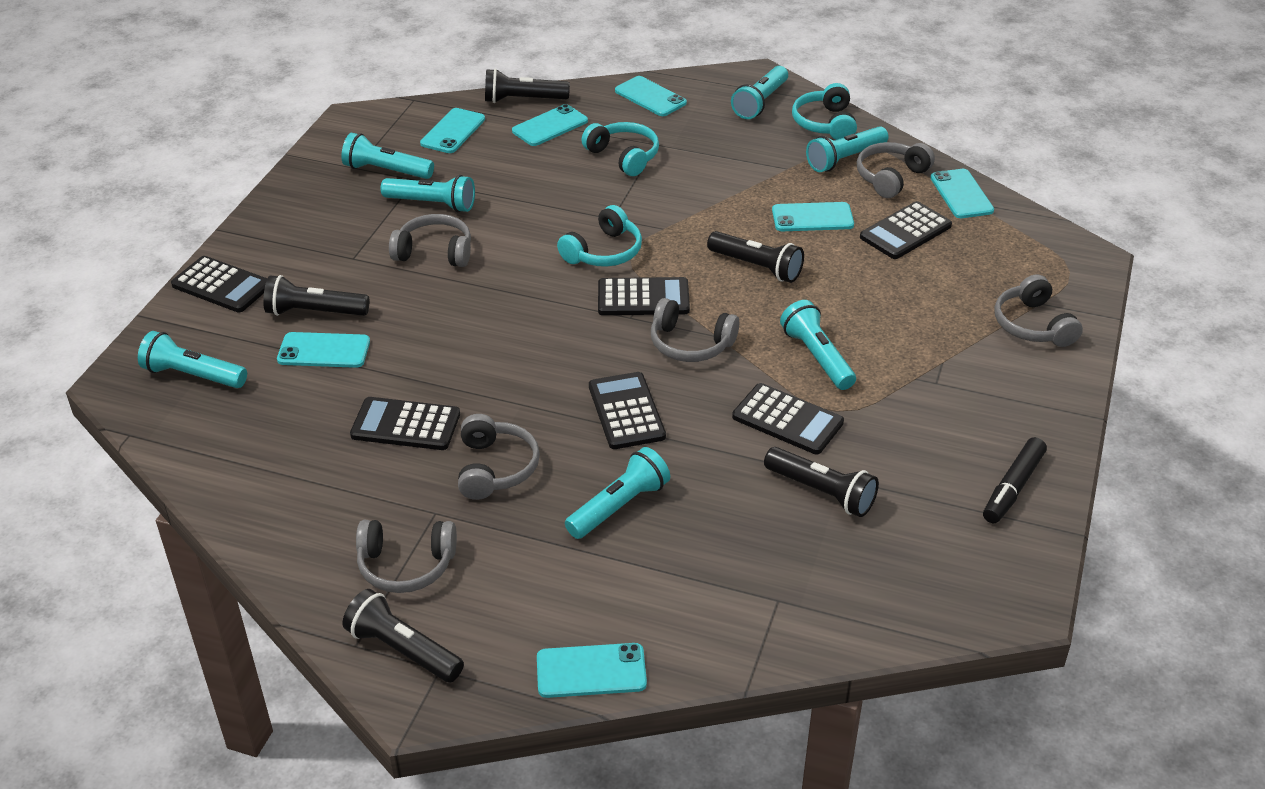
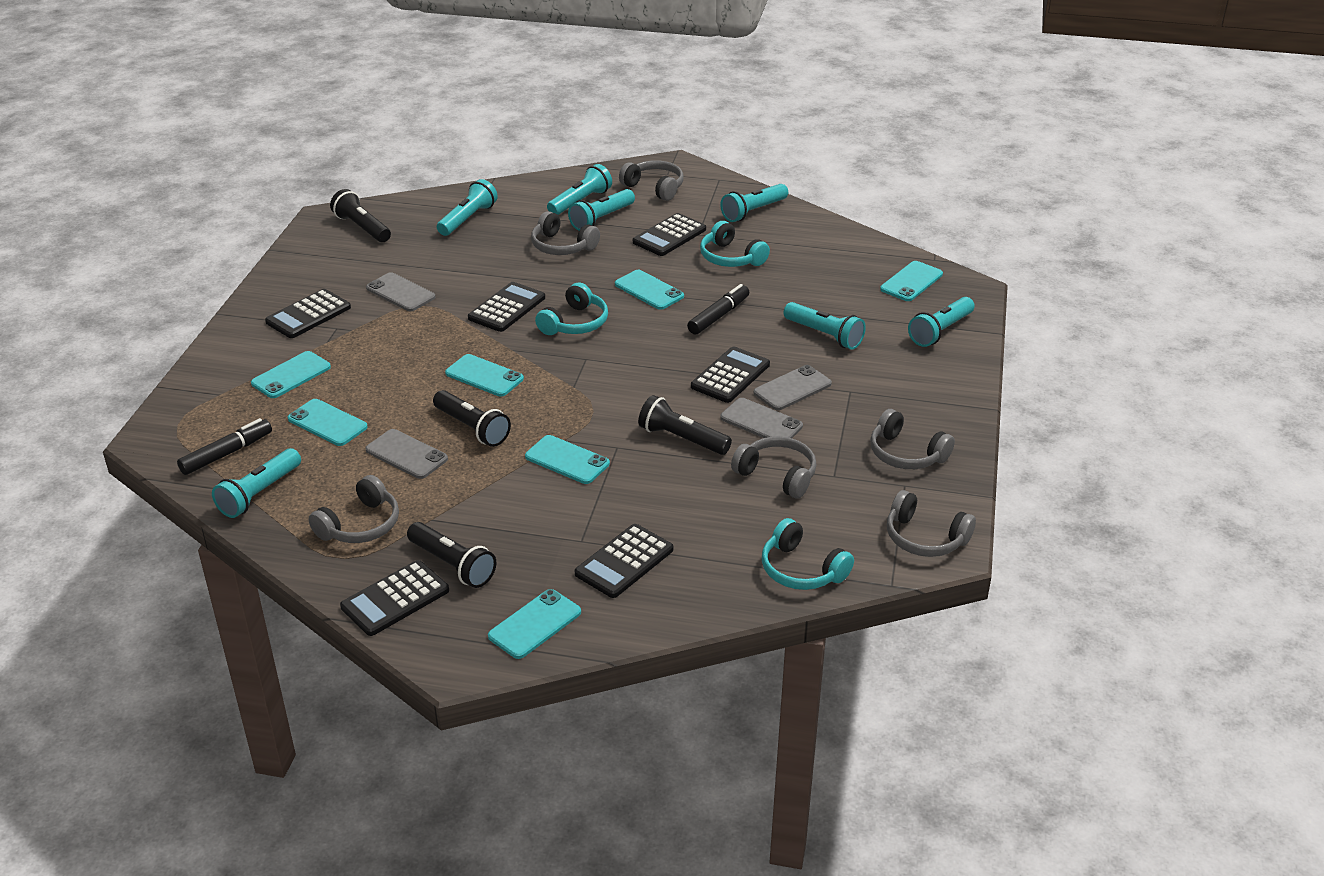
black flashlight: 5 -> 4
black marker: 1 -> 2
grey phone: 0 -> 4

